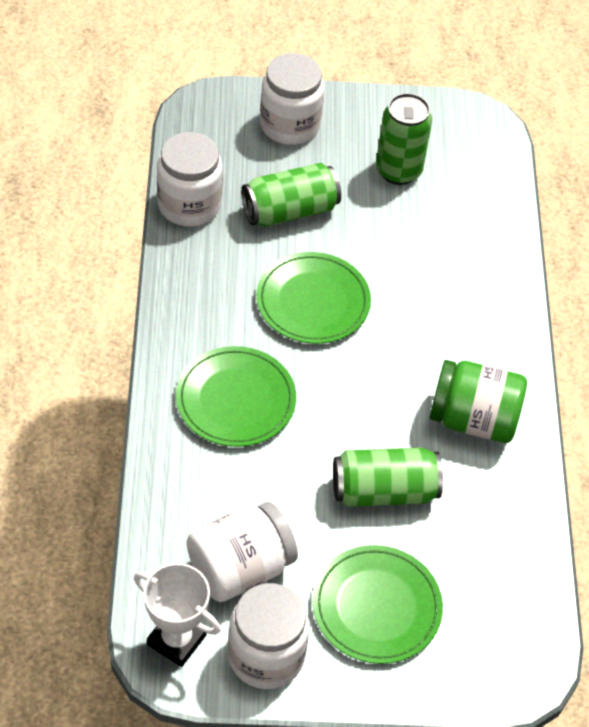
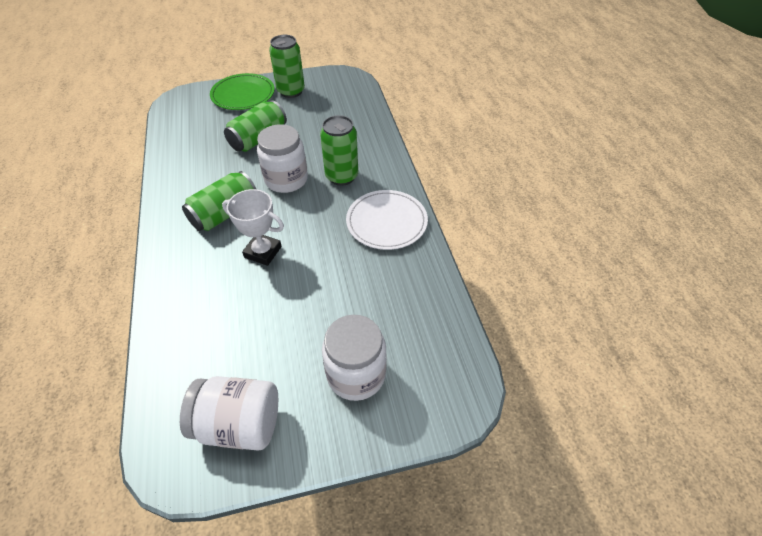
green can: 3 -> 4
green jar: 1 -> 0
green plate: 3 -> 1
white jar: 4 -> 3
white plate: 0 -> 1

